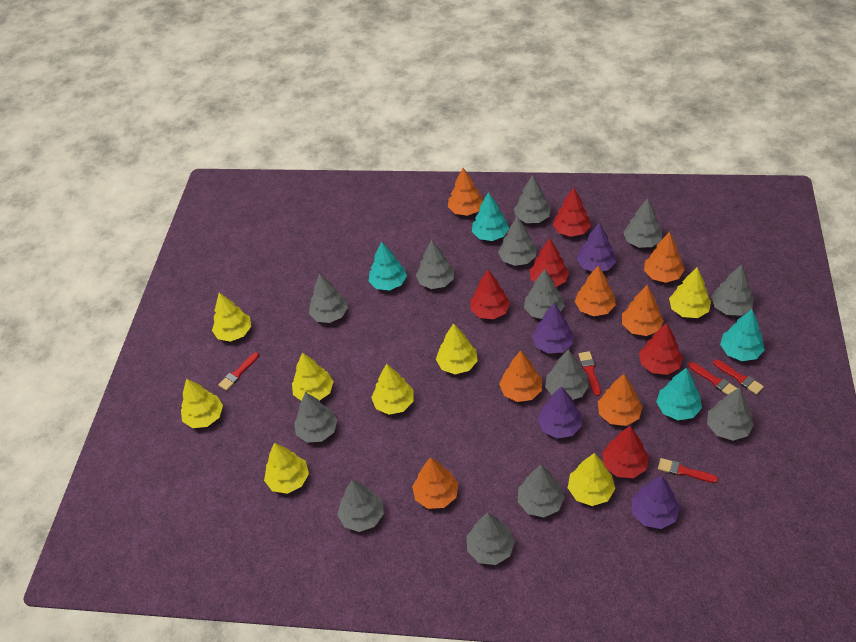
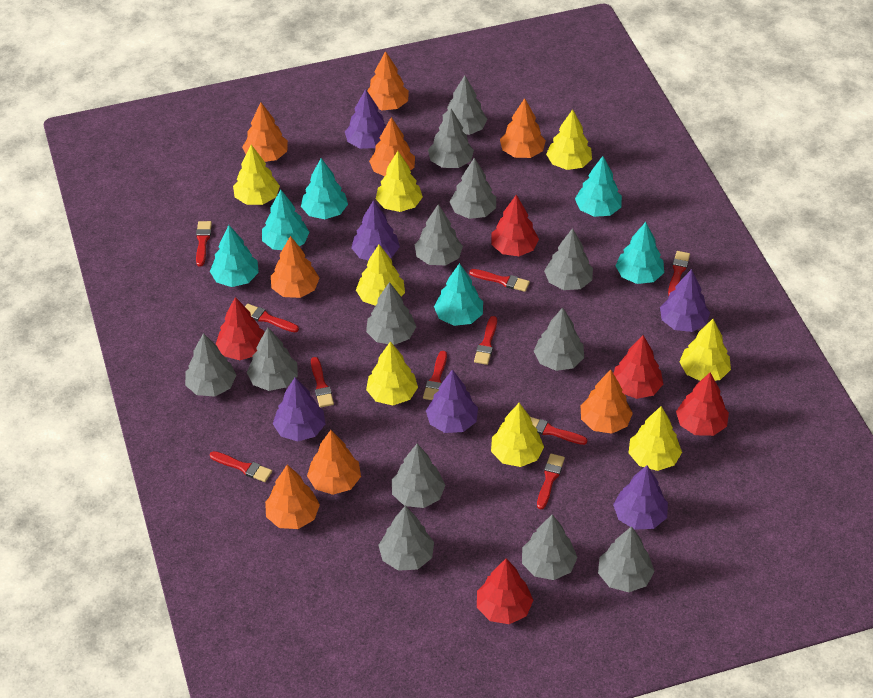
orange tree: 7 -> 8
purple tree: 4 -> 6
red brush: 5 -> 10
turquoise tree: 4 -> 6

